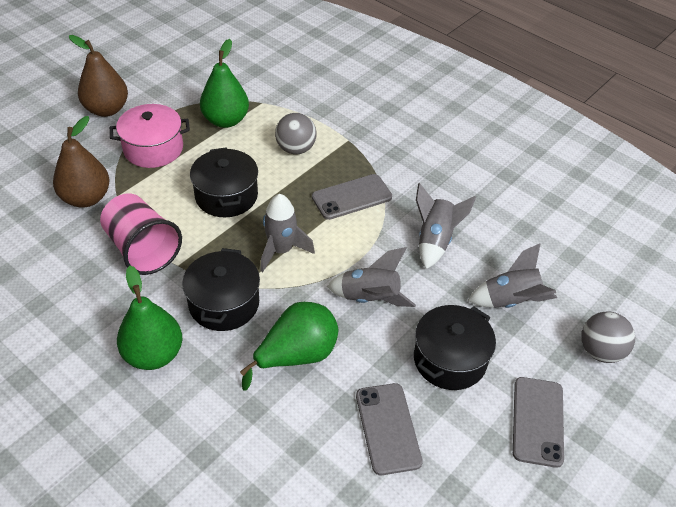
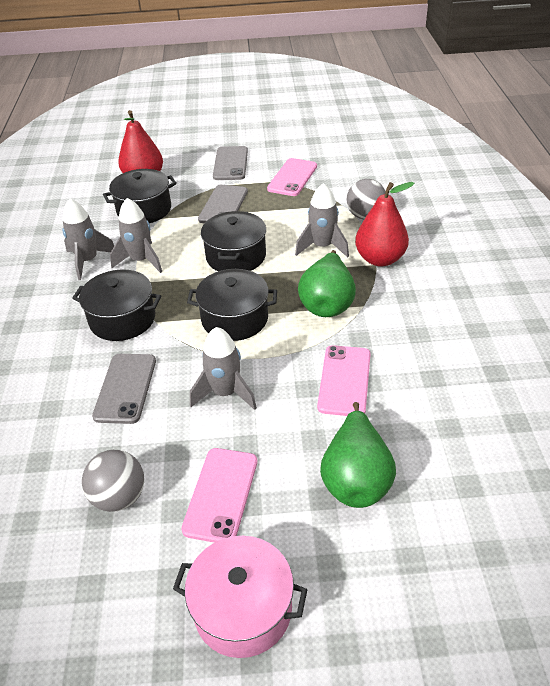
black pot: 3 -> 4
brown pear: 2 -> 0
green pear: 3 -> 2
pink cup: 1 -> 0
pink phone: 0 -> 3
red pear: 0 -> 2

